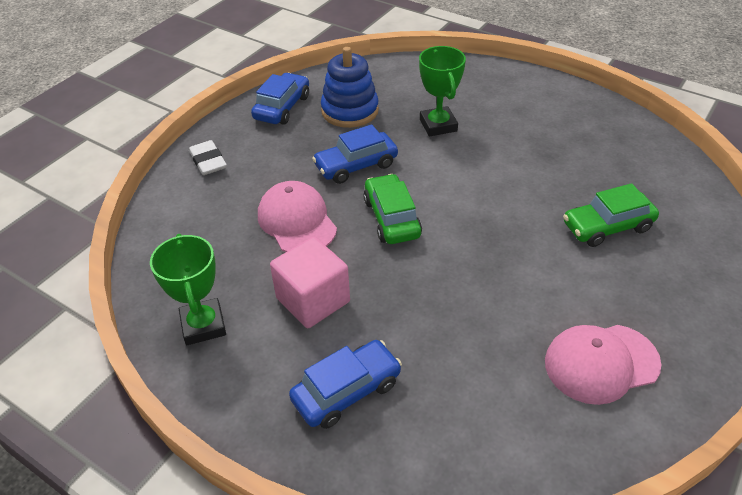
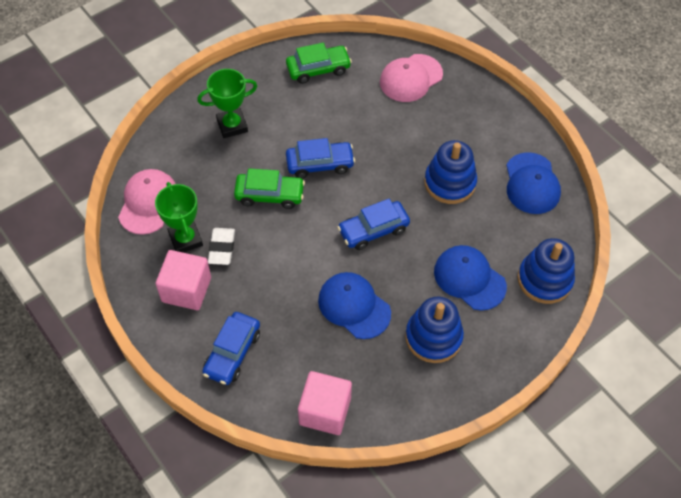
blue cap: 0 -> 3
blue stacking toy: 1 -> 3
pink cube: 1 -> 2

